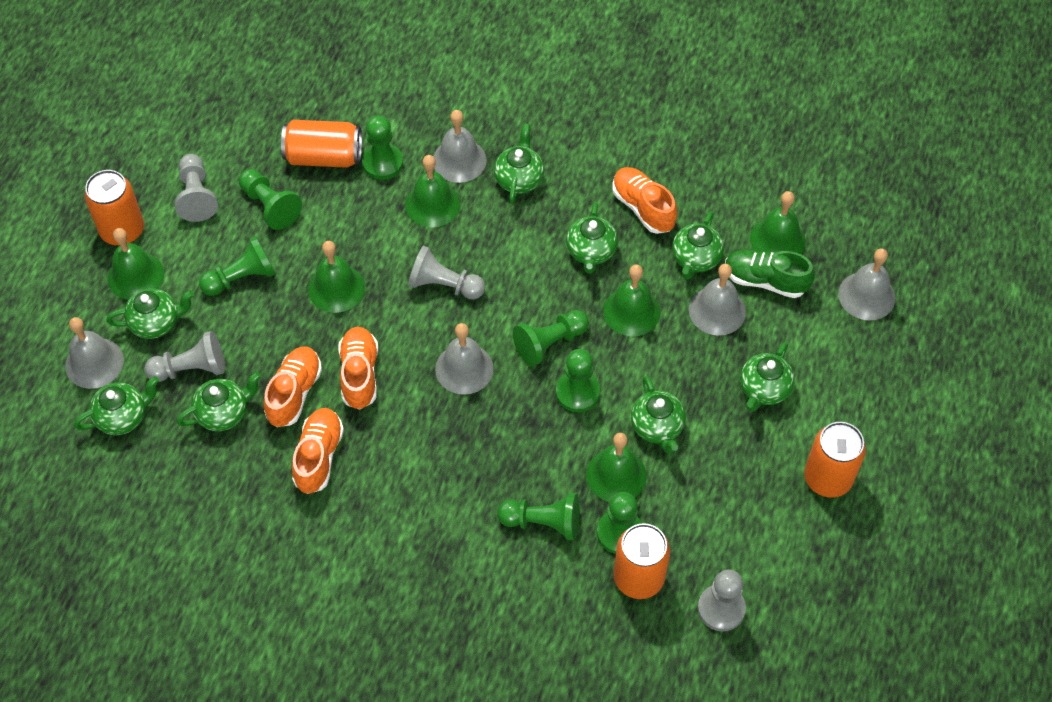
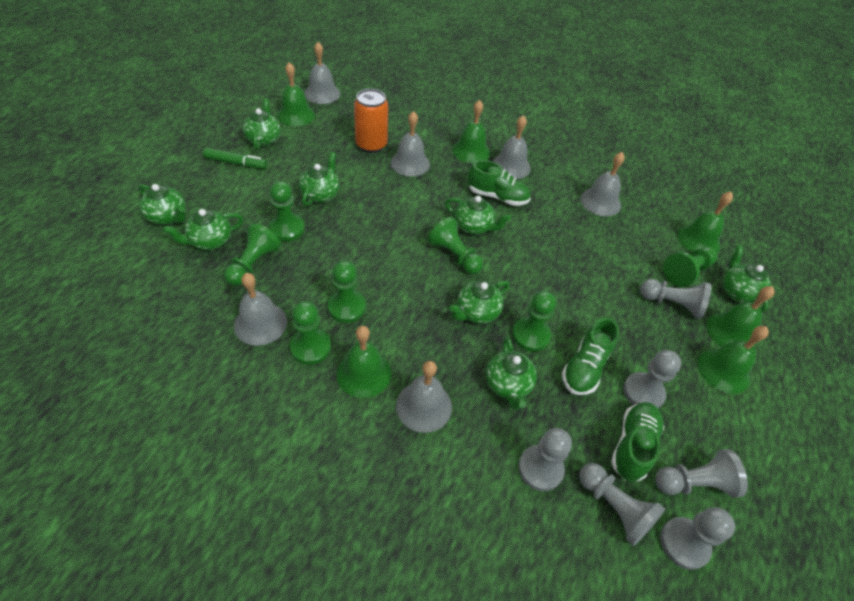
green marker: 0 -> 1
green shoe: 1 -> 3
grey bell: 5 -> 6
grey pawn: 4 -> 6
orange can: 4 -> 1
orange shoe: 4 -> 0

